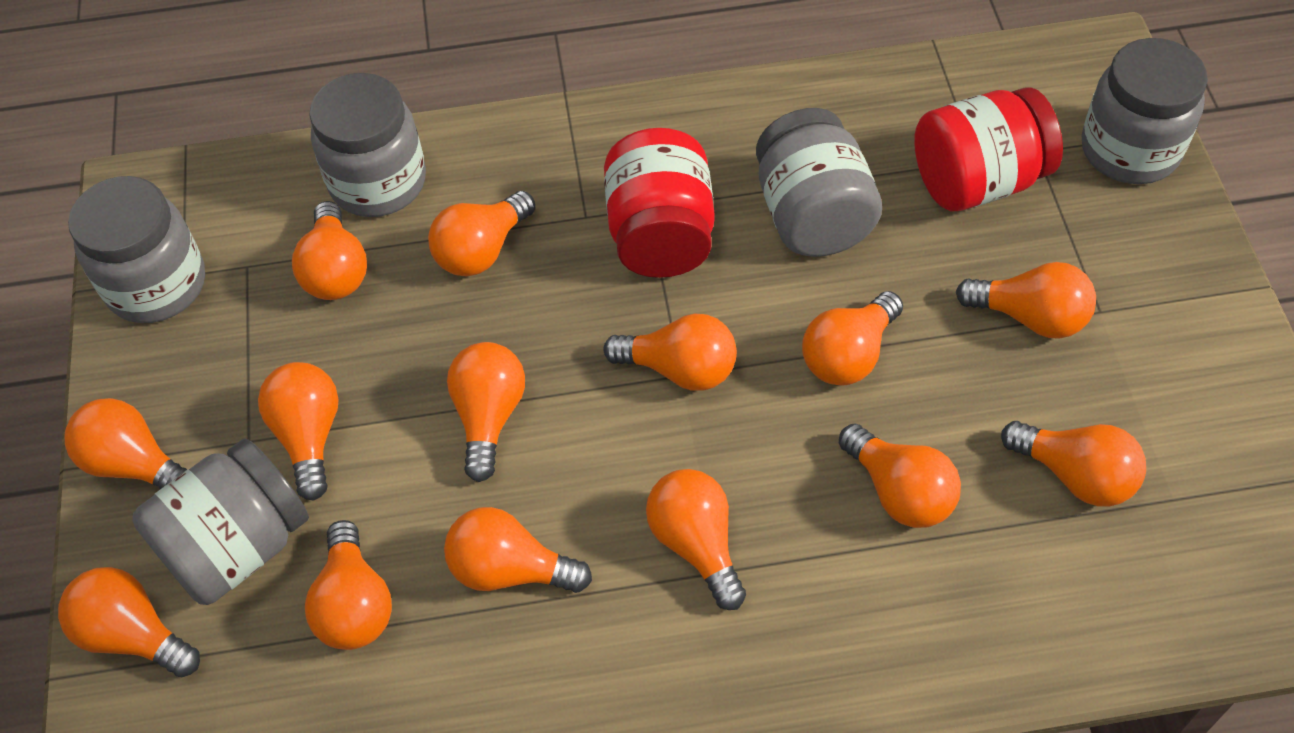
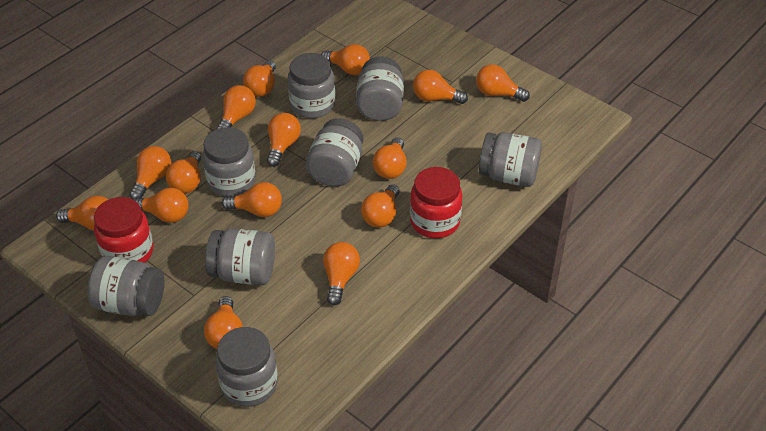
grey jar: 5 -> 8
orange light bulb: 14 -> 15

